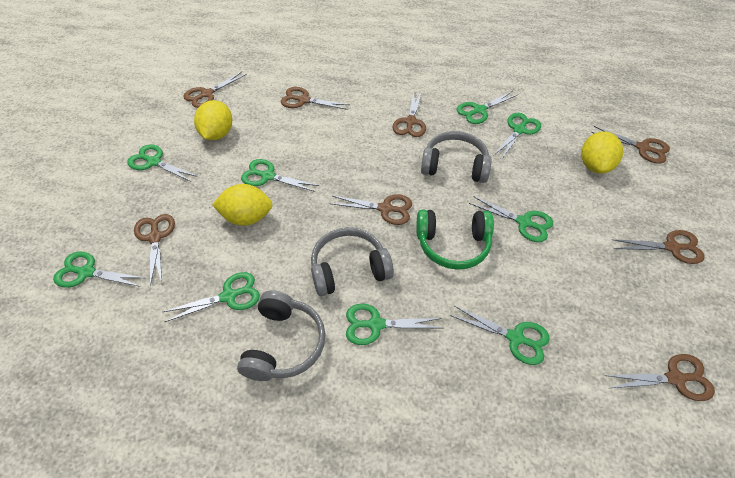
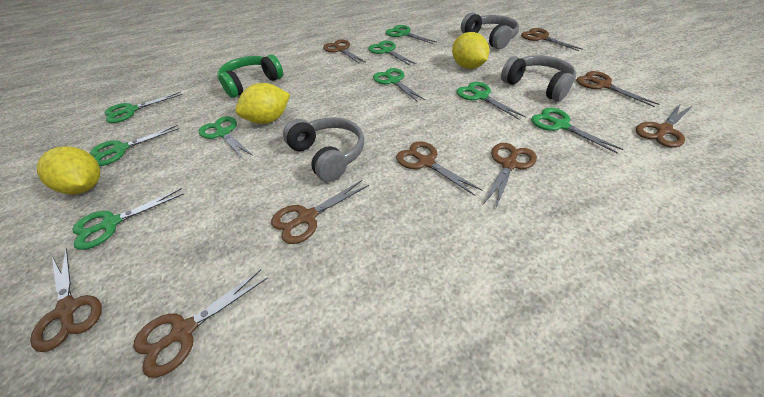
brown scissors: 8 -> 9

